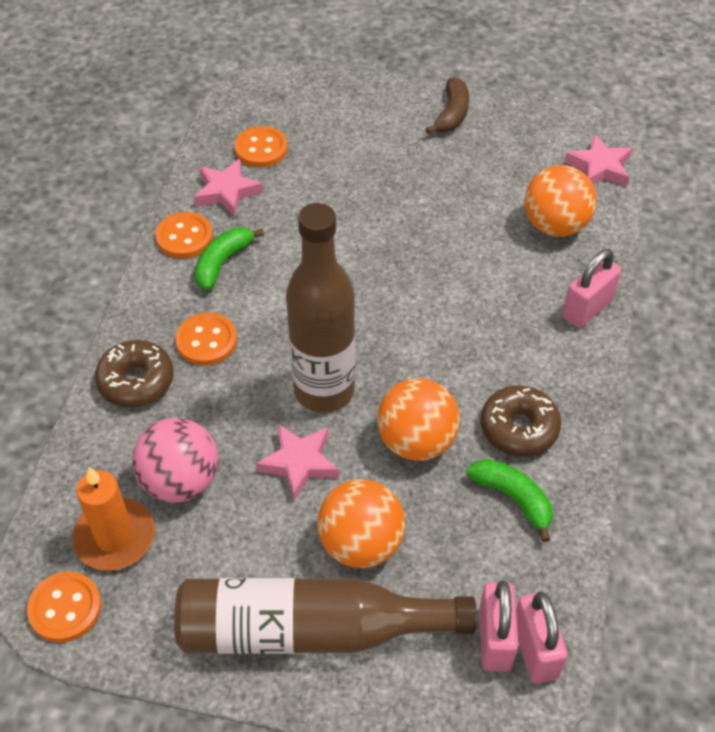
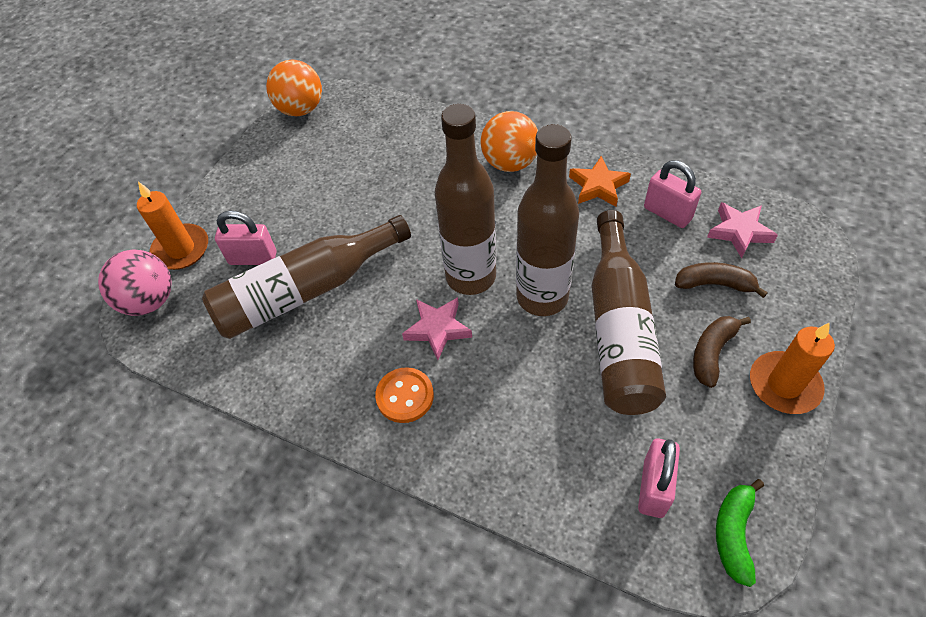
brown banana: 1 -> 2
brown bottle: 2 -> 4
brown donut: 2 -> 0
green banana: 2 -> 1
orange ball: 3 -> 2
orange button: 4 -> 1
orange candle: 1 -> 2
orange star: 0 -> 1
pink star: 3 -> 2

